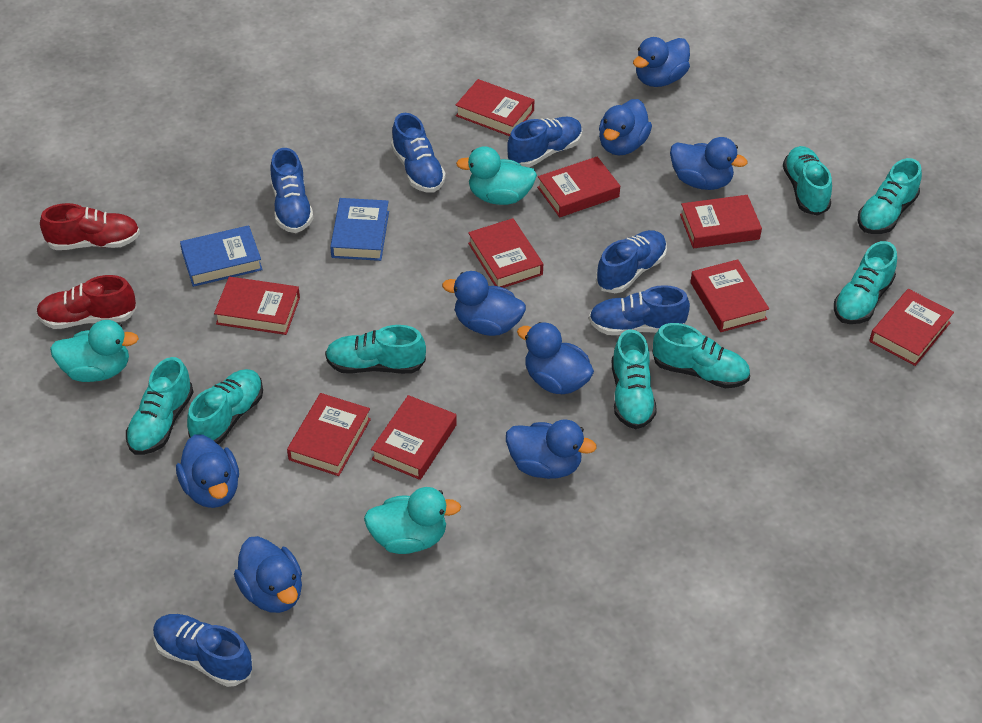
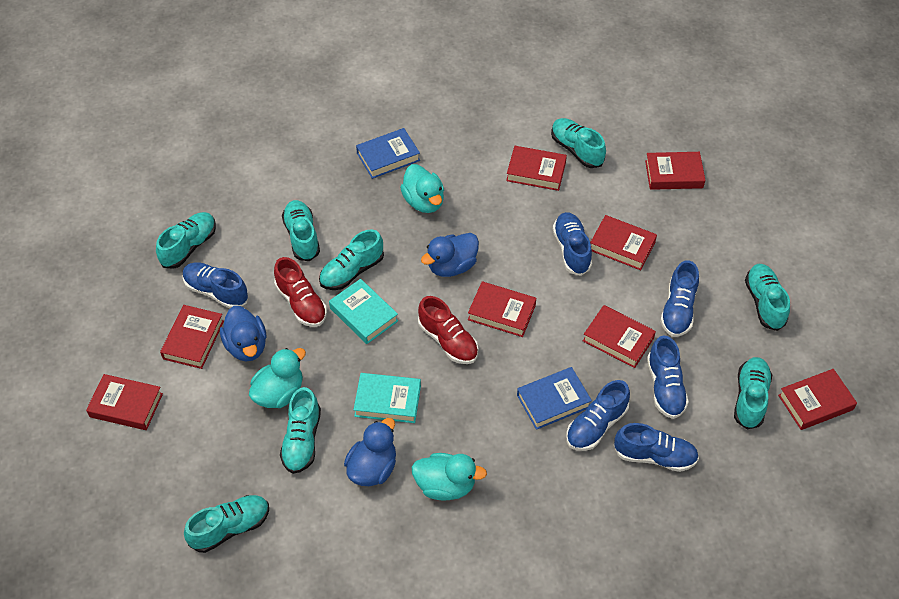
blue duck: 8 -> 3
red book: 9 -> 8
turquoise book: 0 -> 2

